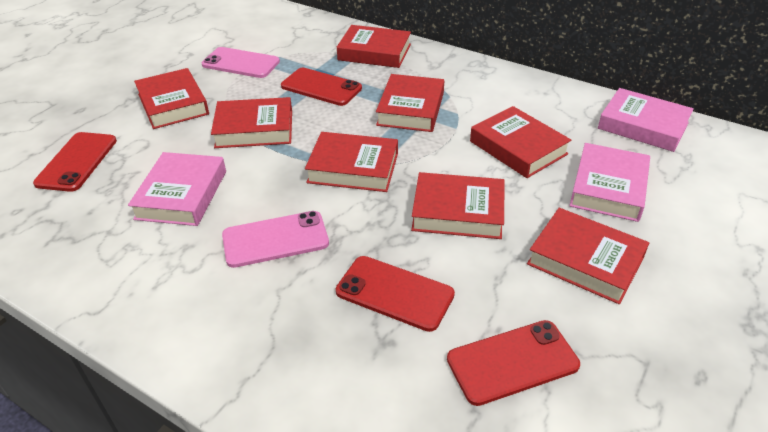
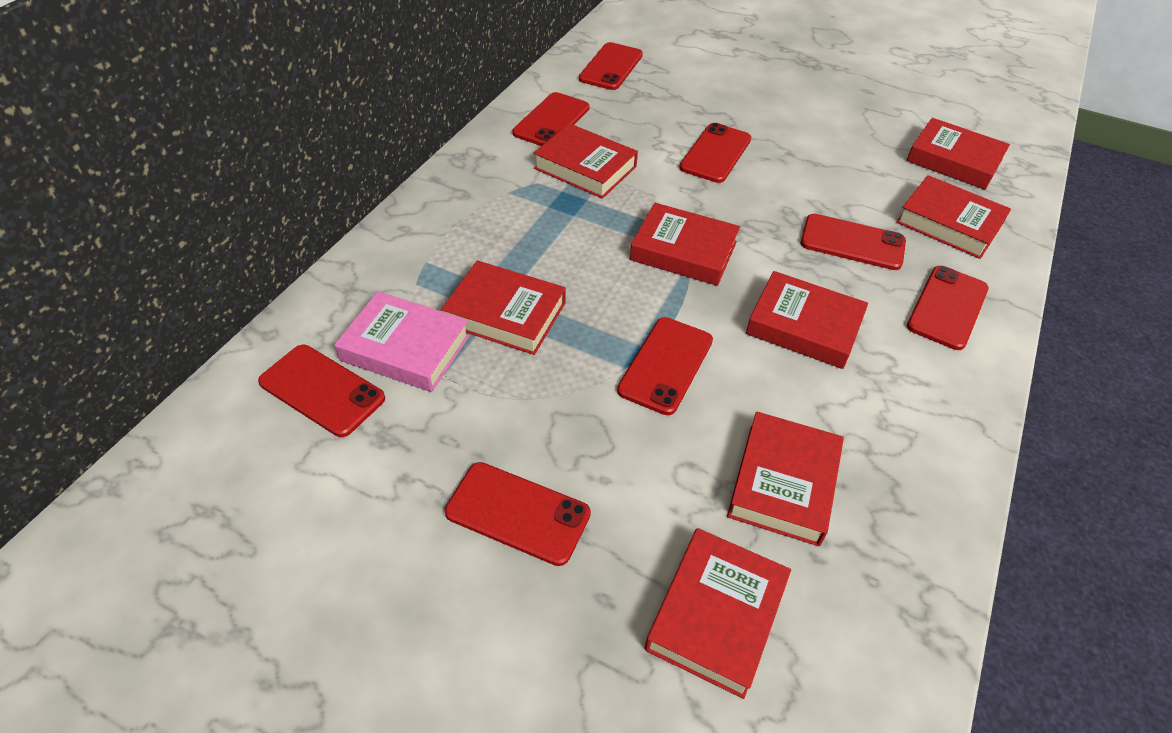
pink book: 3 -> 1
pink phone: 2 -> 0
red phone: 4 -> 8

